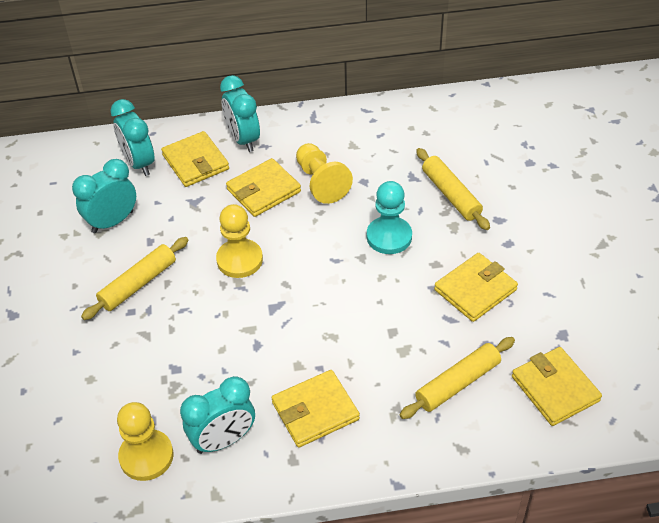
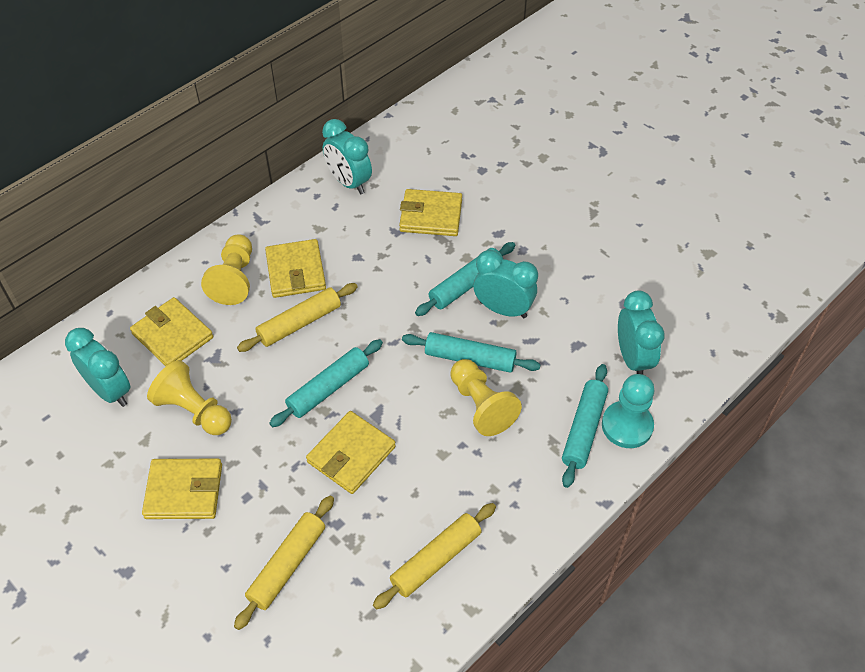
turquoise rolling pin: 0 -> 4

